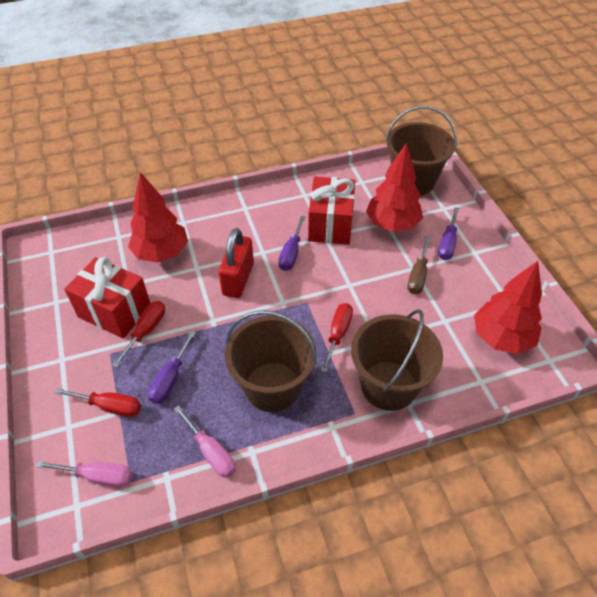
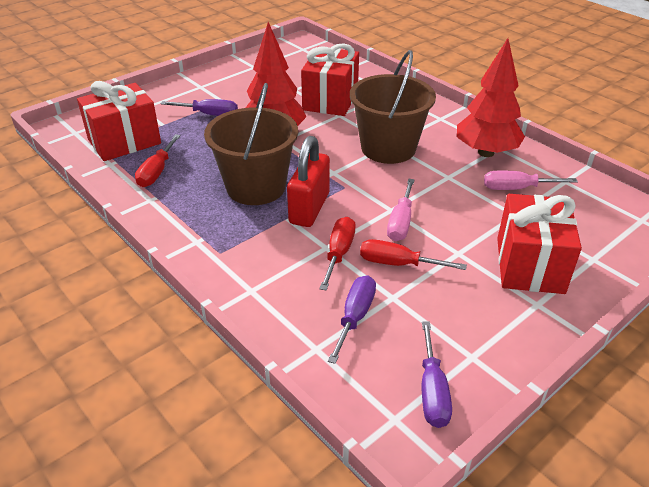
brown bucket: 3 -> 2
brown screwdriver: 1 -> 0
red gift: 2 -> 3
red tree: 3 -> 2

